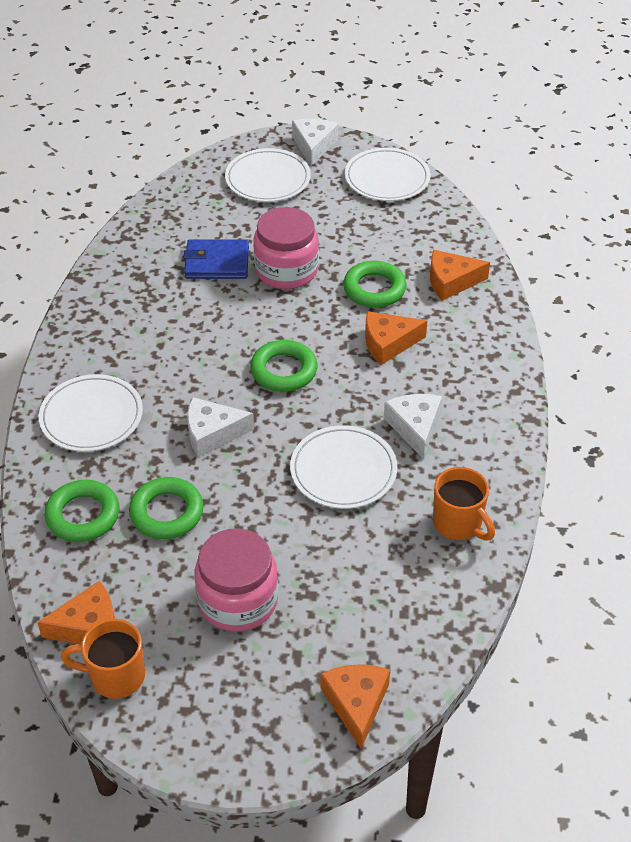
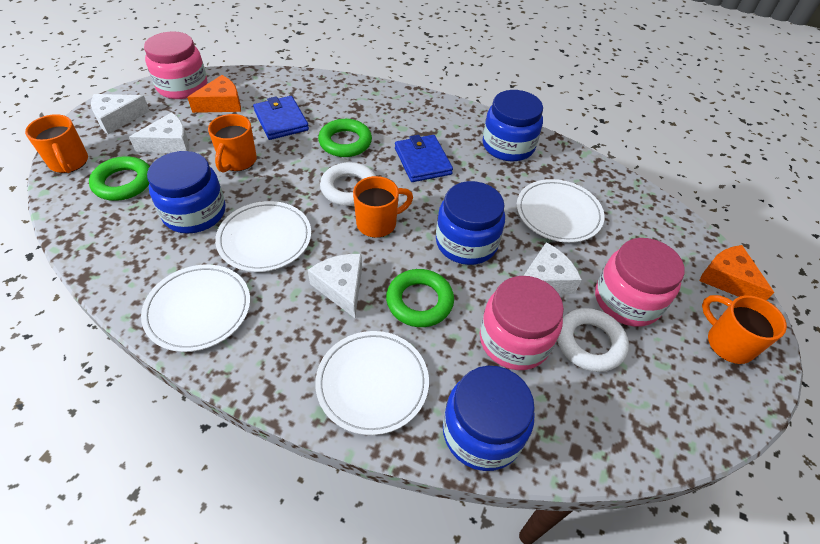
blue jar: 0 -> 4
blue wallet: 1 -> 2
green ring: 4 -> 3
orange cheese: 4 -> 2
orange mug: 2 -> 4
pink jar: 2 -> 3
white cheese: 3 -> 4
white ring: 0 -> 2

